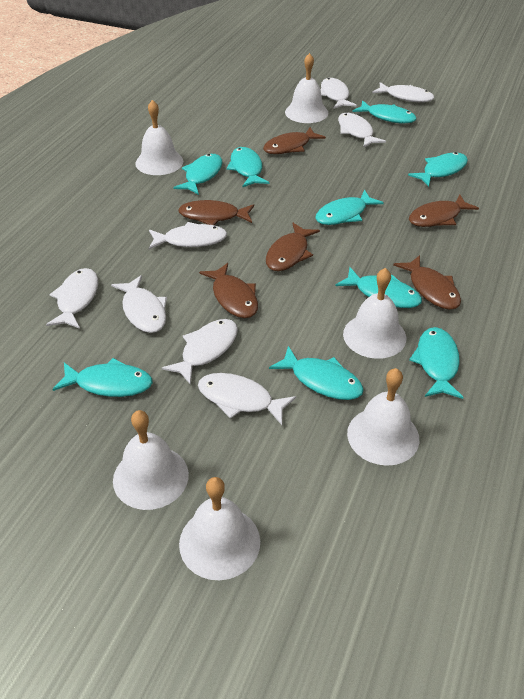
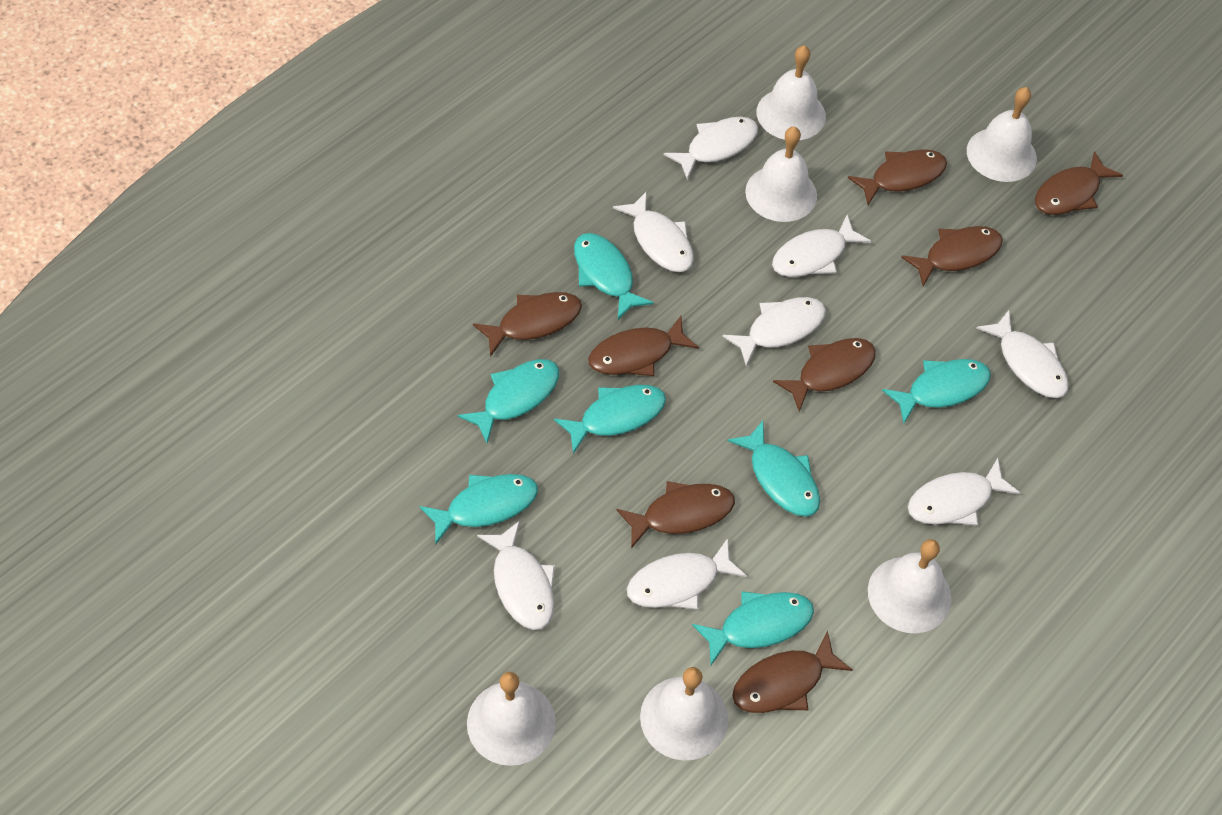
brown fish: 6 -> 8
turquoise fish: 9 -> 7

